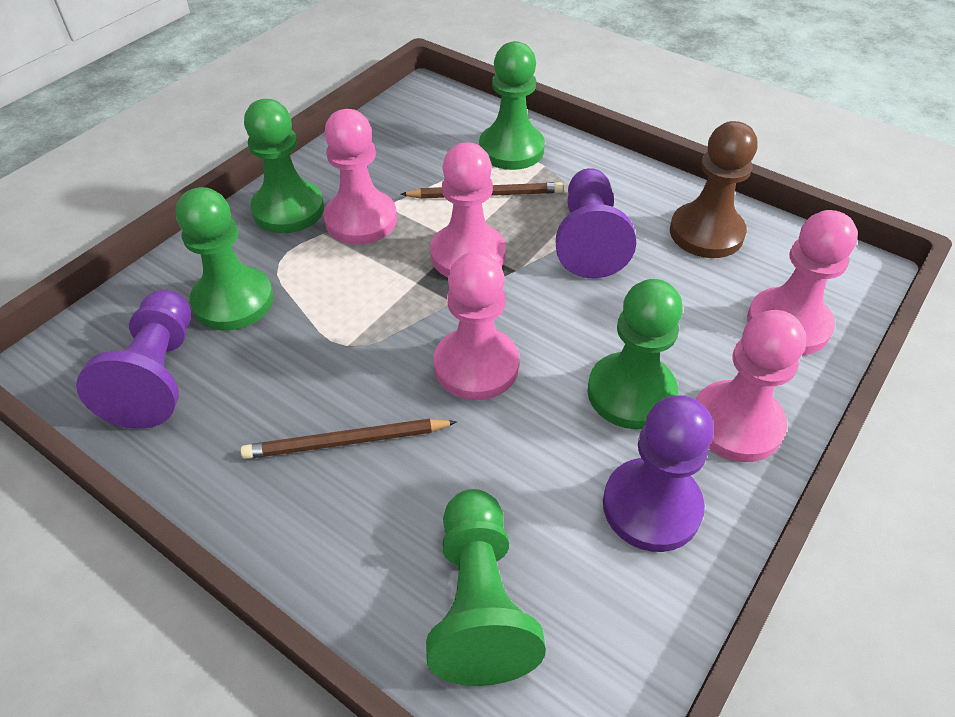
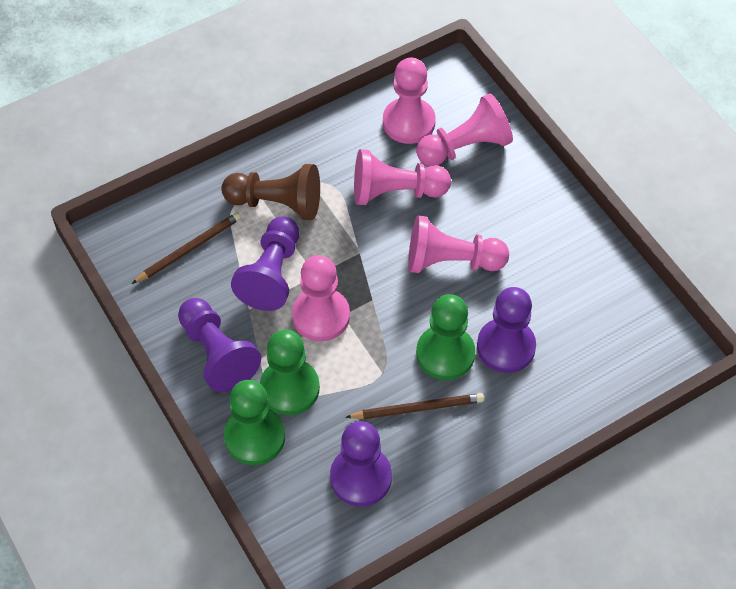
green pawn: 5 -> 3
purple pawn: 3 -> 4

